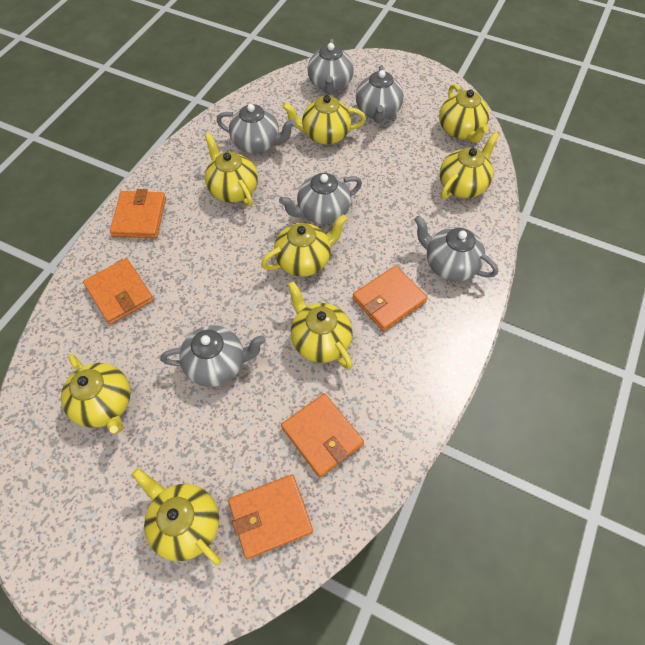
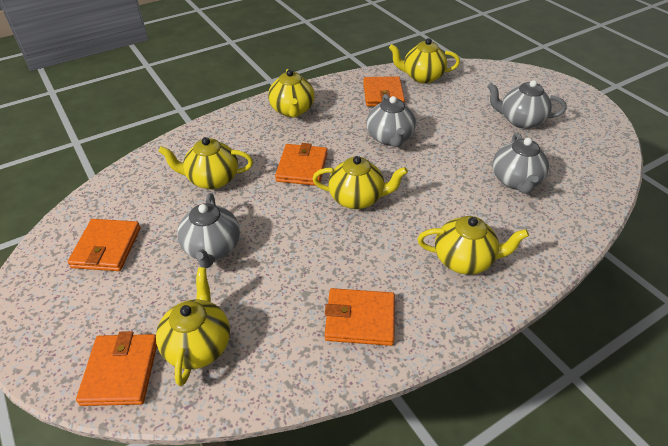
grey teapot: 6 -> 4
yellow teapot: 8 -> 6

